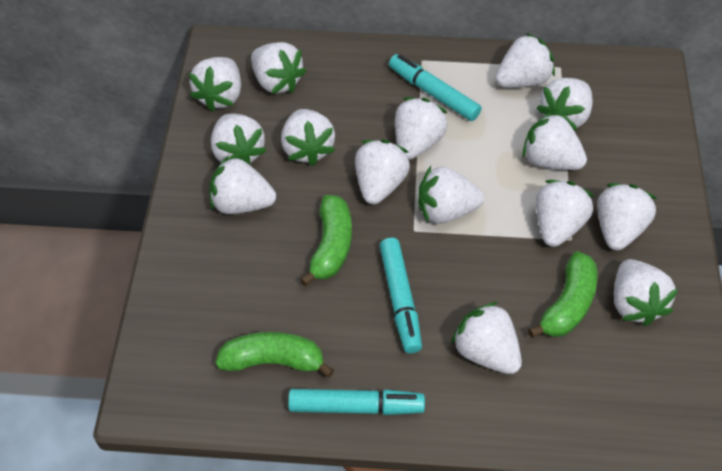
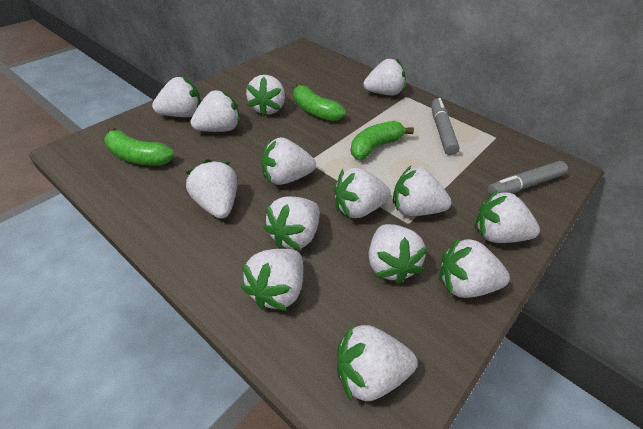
grey marker: 0 -> 2
turquoise marker: 3 -> 0
white strawberry: 15 -> 14

